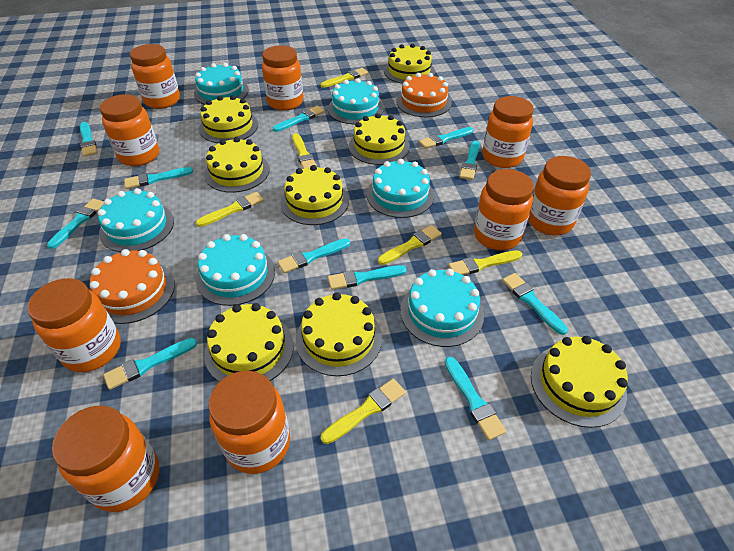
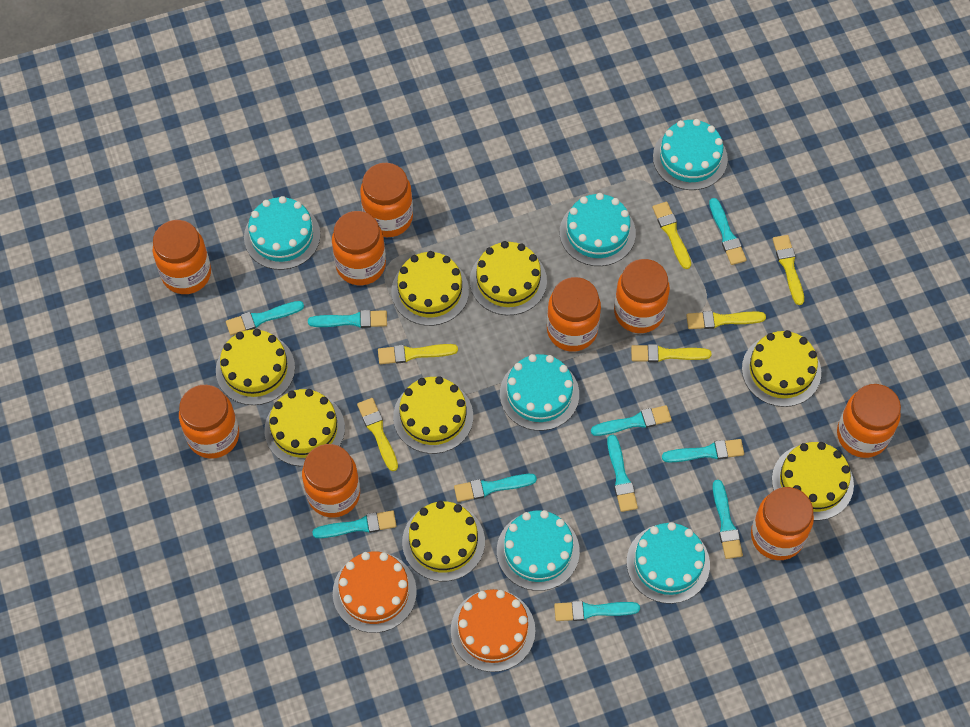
turquoise brush: 11 -> 10

